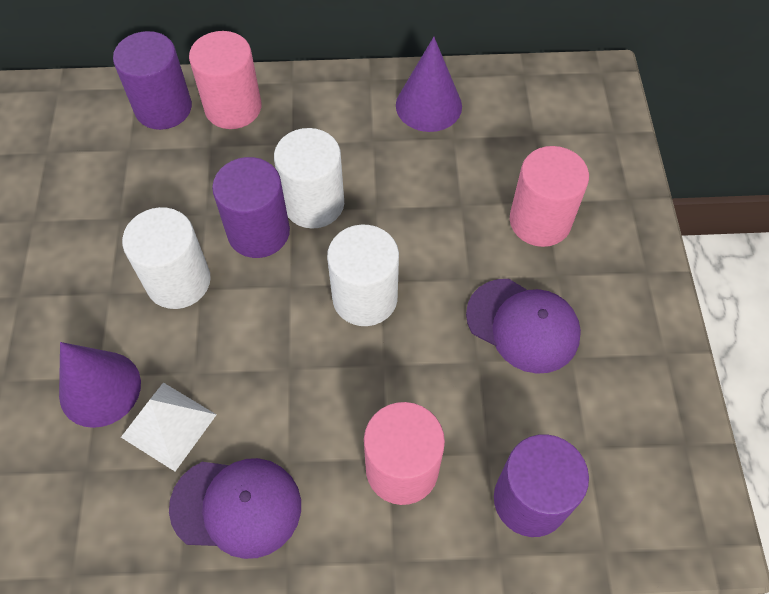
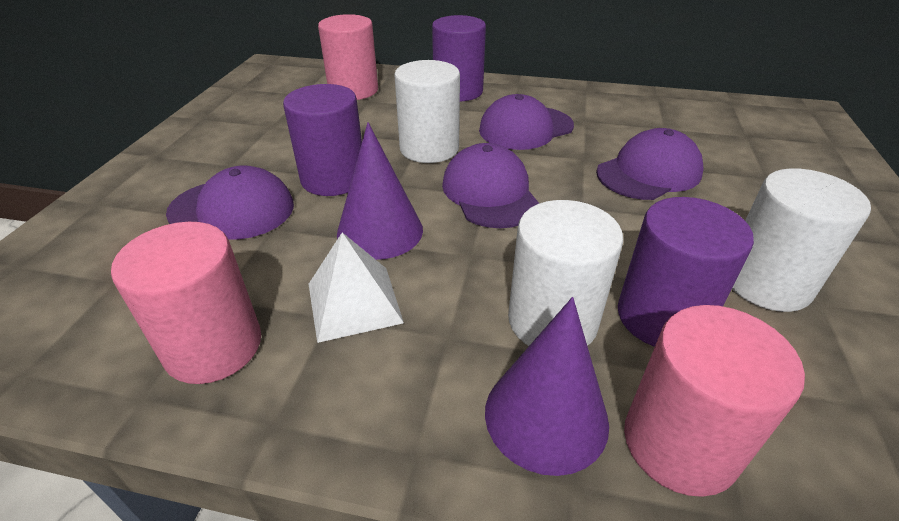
purple cap: 2 -> 4

